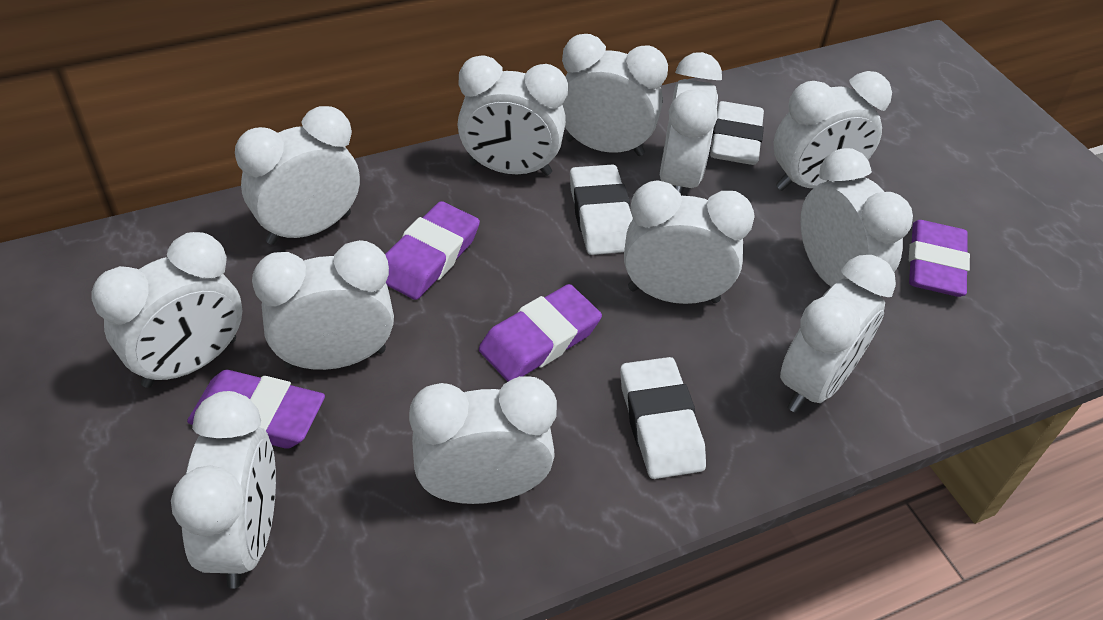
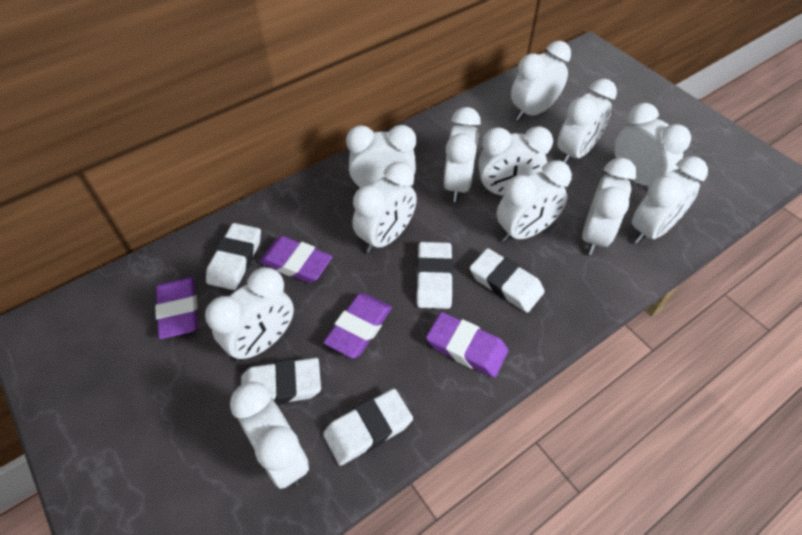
white eraser: 3 -> 5

